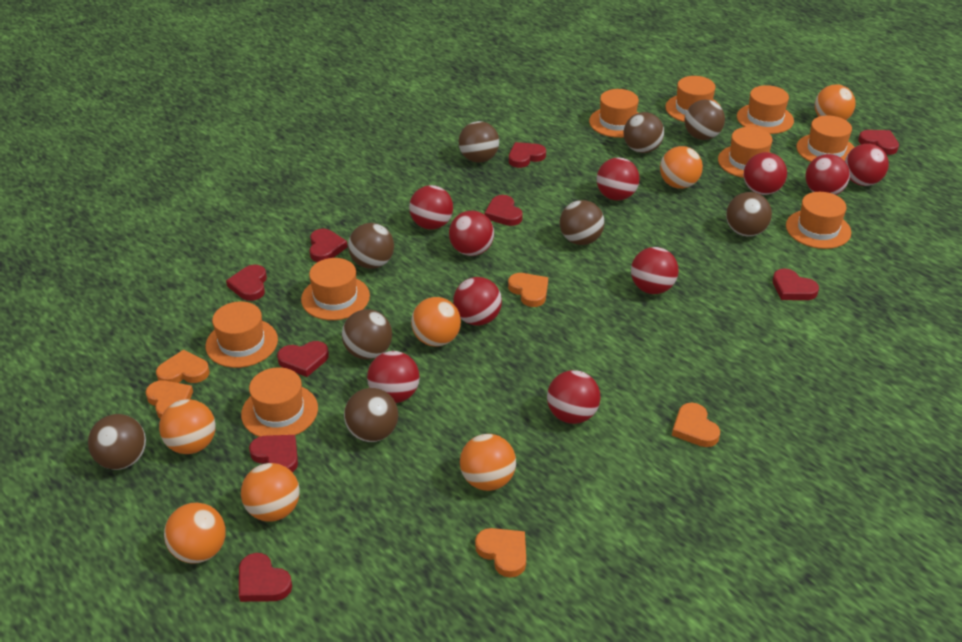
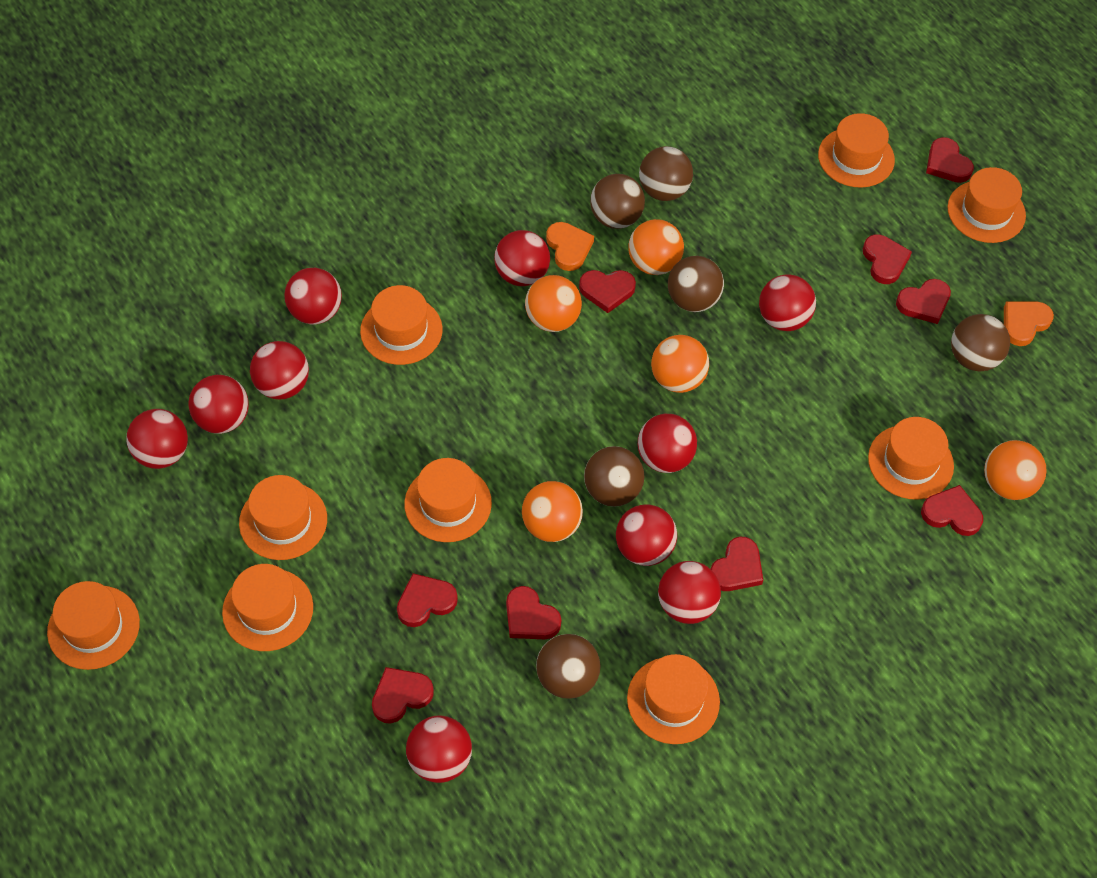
brown ball: 9 -> 6
orange ball: 7 -> 5
orange heart: 5 -> 2

